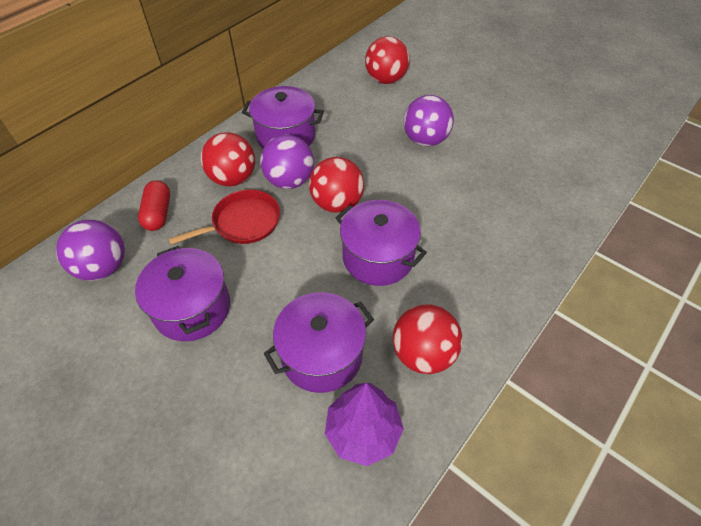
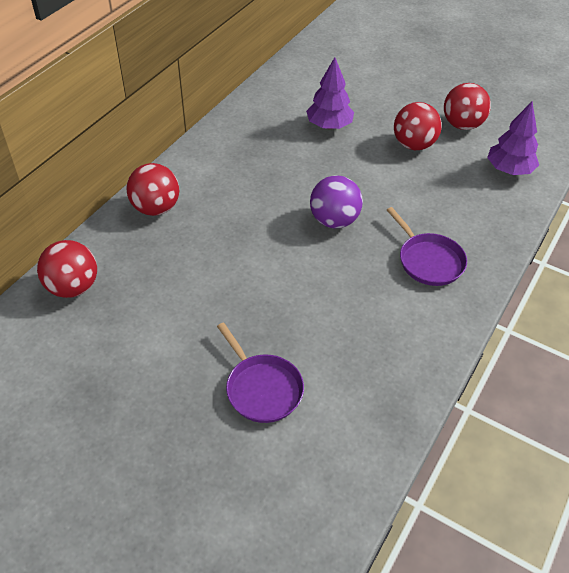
purple ball: 3 -> 1
purple pan: 0 -> 2
purple pot: 4 -> 0
purple tree: 1 -> 2
red capsule: 1 -> 0
red pan: 1 -> 0

